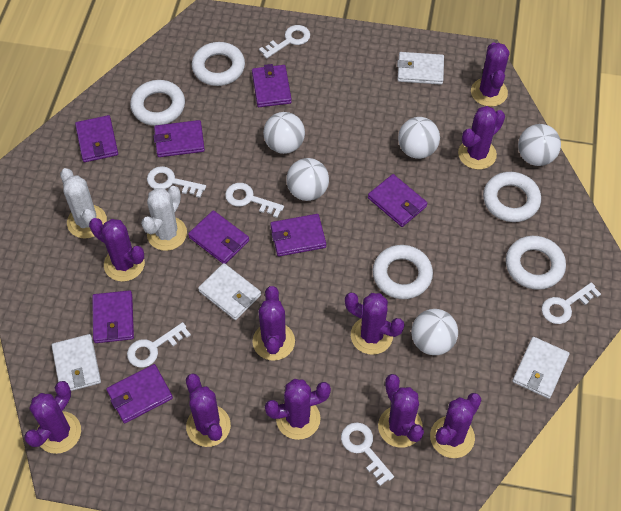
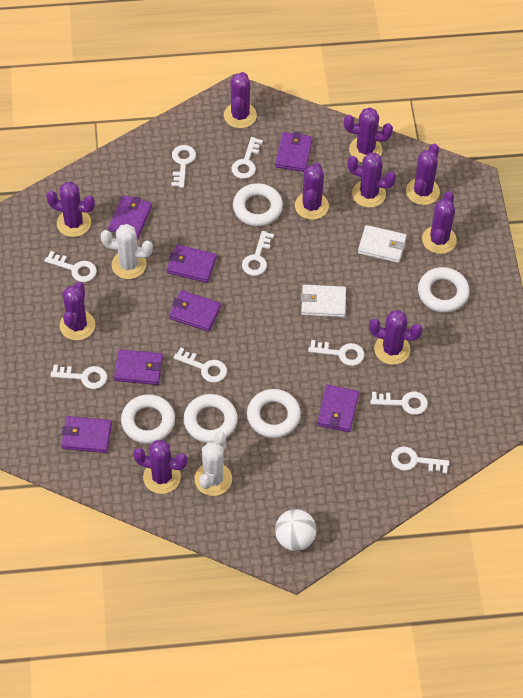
purple wallet: 8 -> 7
white ball: 5 -> 1
white key: 6 -> 9
white wallet: 4 -> 2

